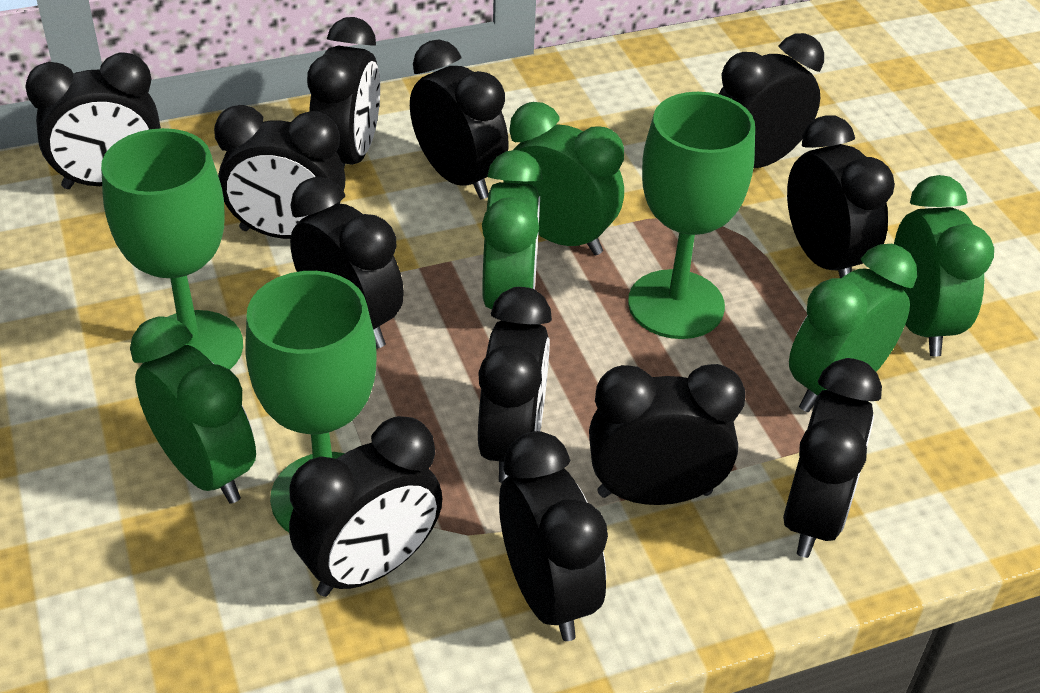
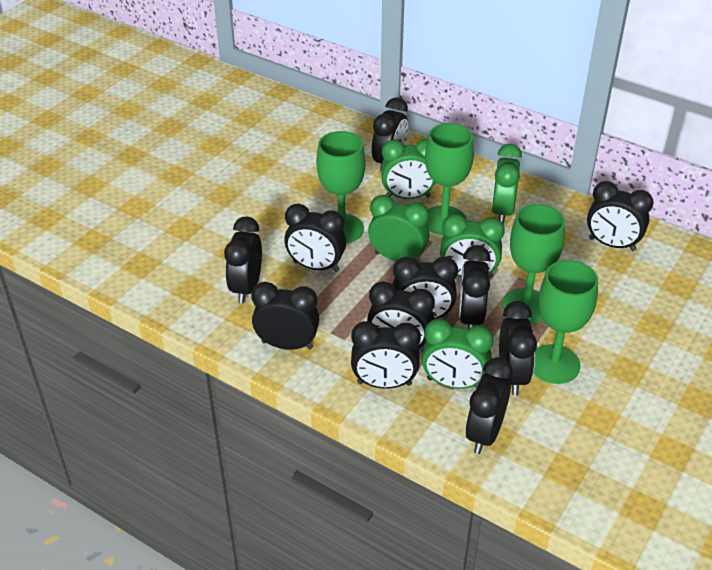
black clock: 12 -> 11
green goblet: 3 -> 4

